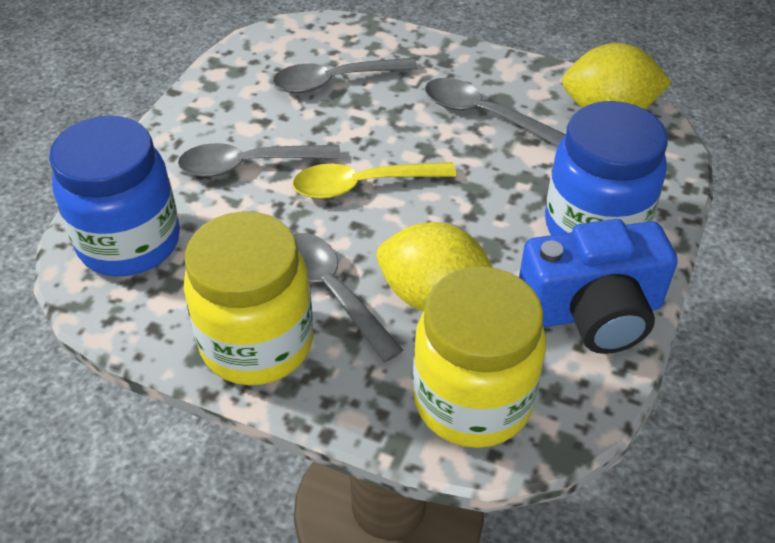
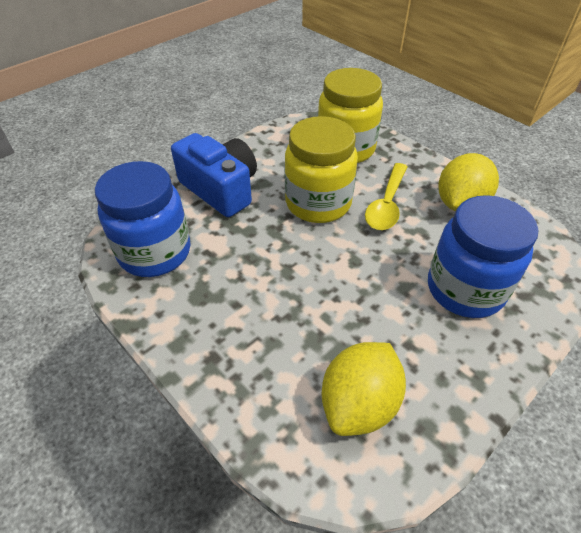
grey spoon: 4 -> 0

